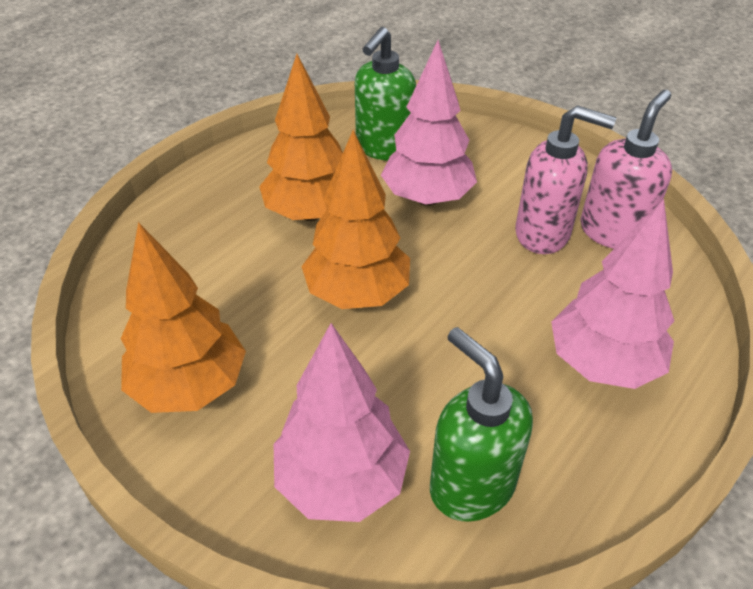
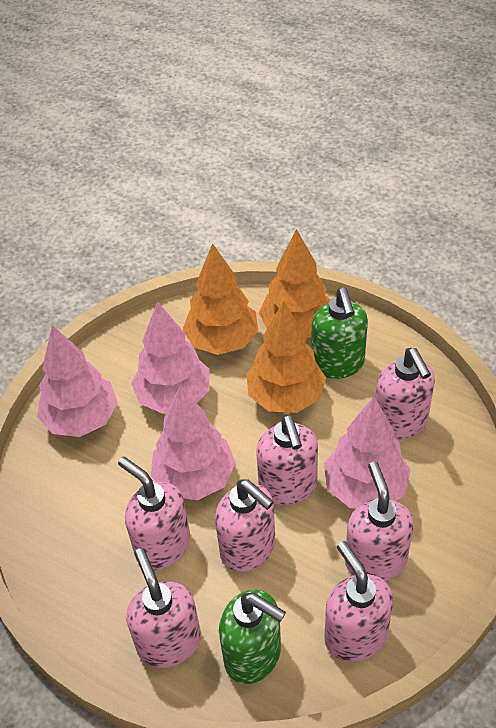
pink soap dispenser: 2 -> 7
pink tree: 3 -> 4

